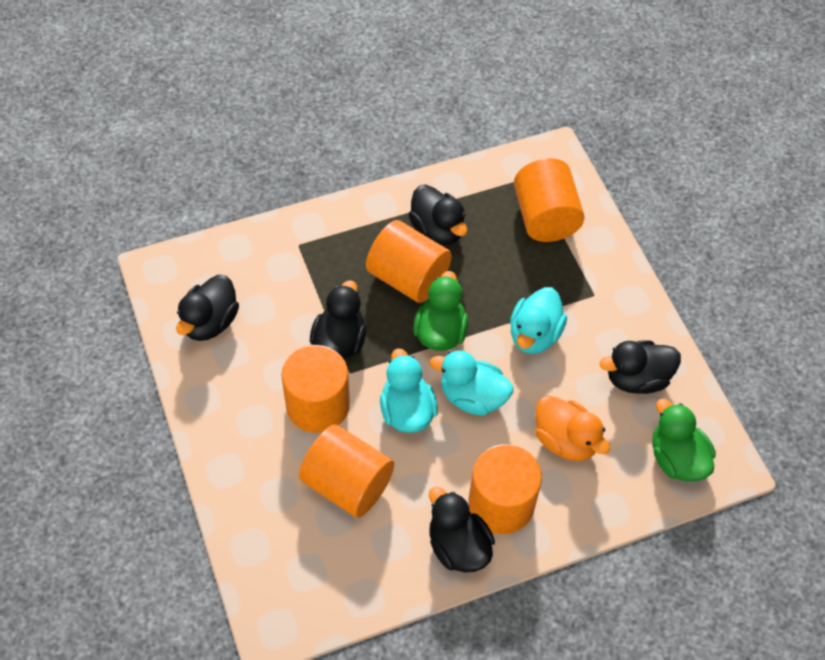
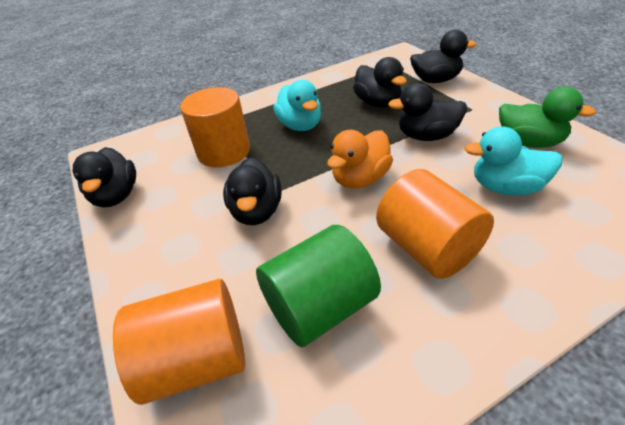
green cylinder: 0 -> 1
green duck: 2 -> 1
orange cylinder: 5 -> 3
turquoise duck: 3 -> 2

